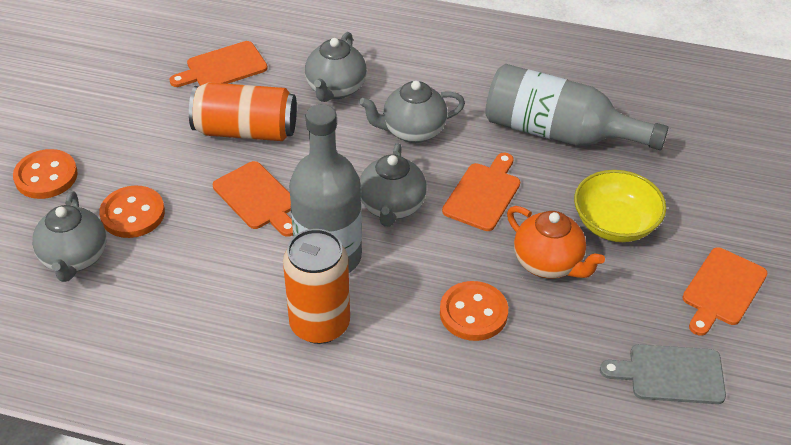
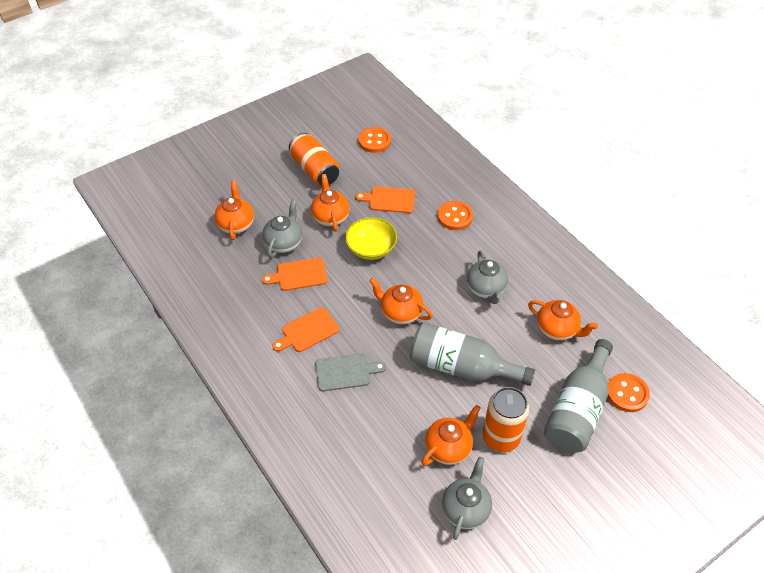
grey teapot: 4 -> 3
orange cutting board: 4 -> 3
orange teapot: 1 -> 5

